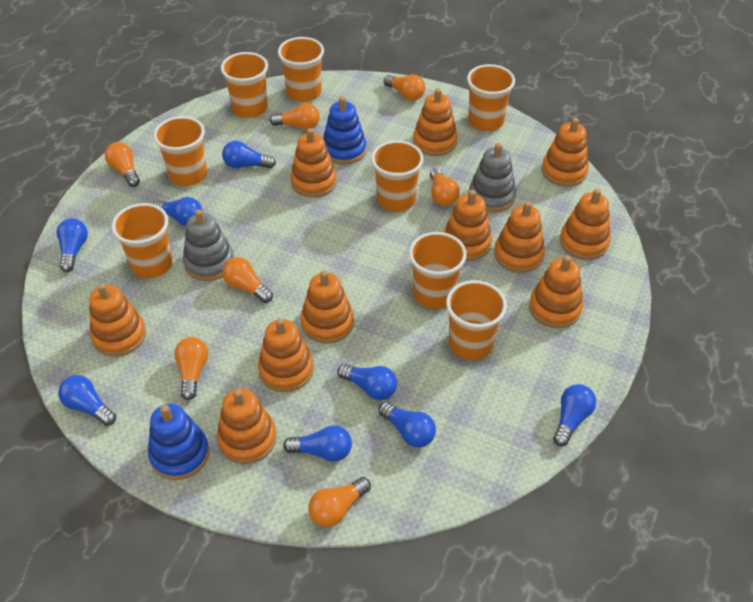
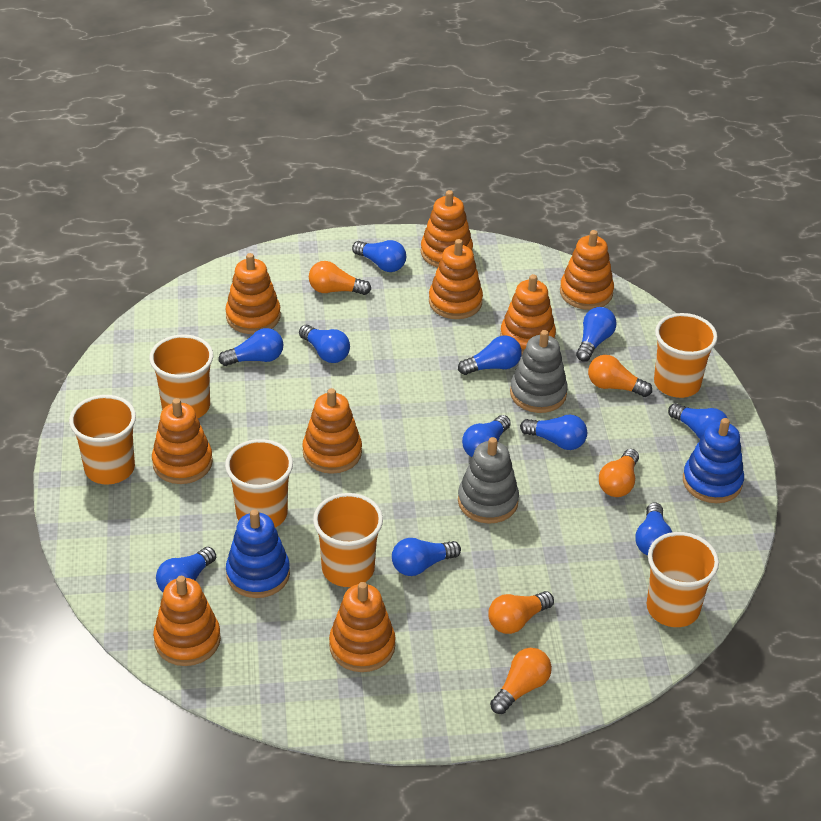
blue light bulb: 8 -> 11
orange cup: 8 -> 6
orange light bulb: 7 -> 5
orange stacking toy: 11 -> 9

